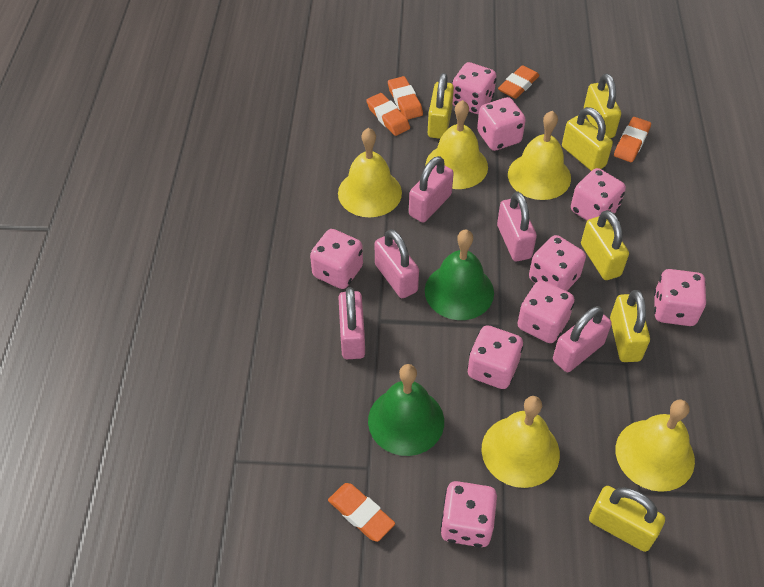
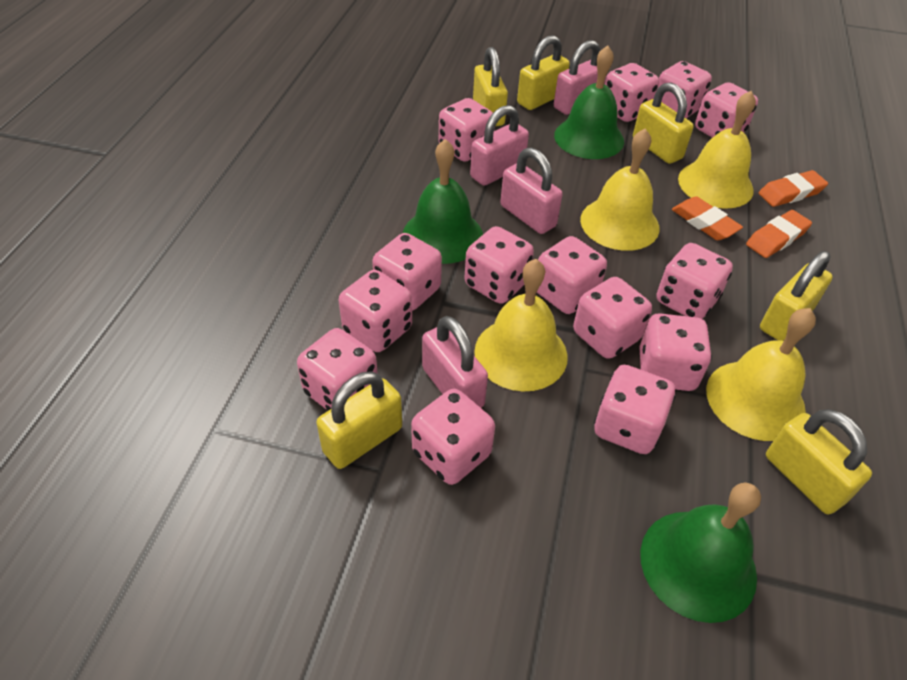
green bell: 2 -> 3
orange eraser: 5 -> 3
pink dice: 9 -> 14
pink padlock: 5 -> 4
yellow bell: 5 -> 4

